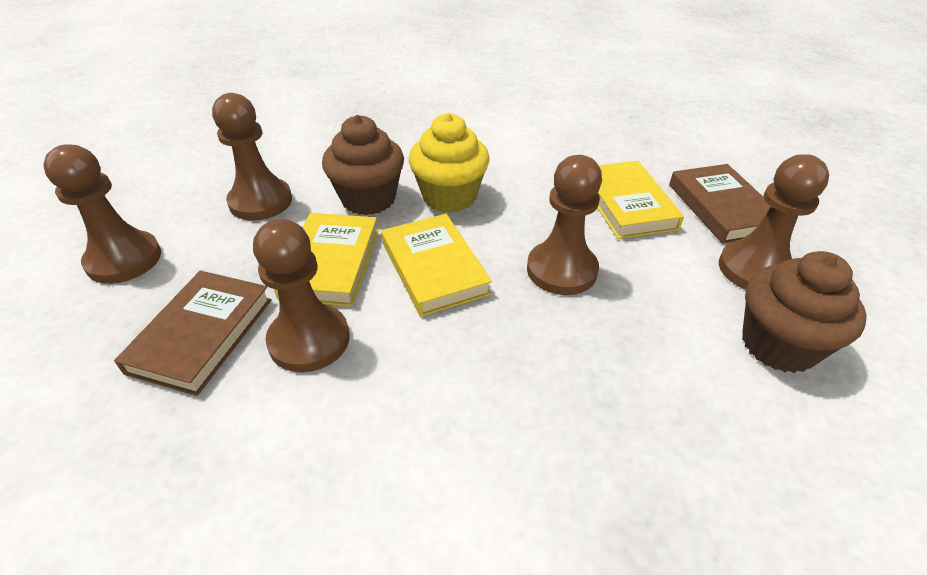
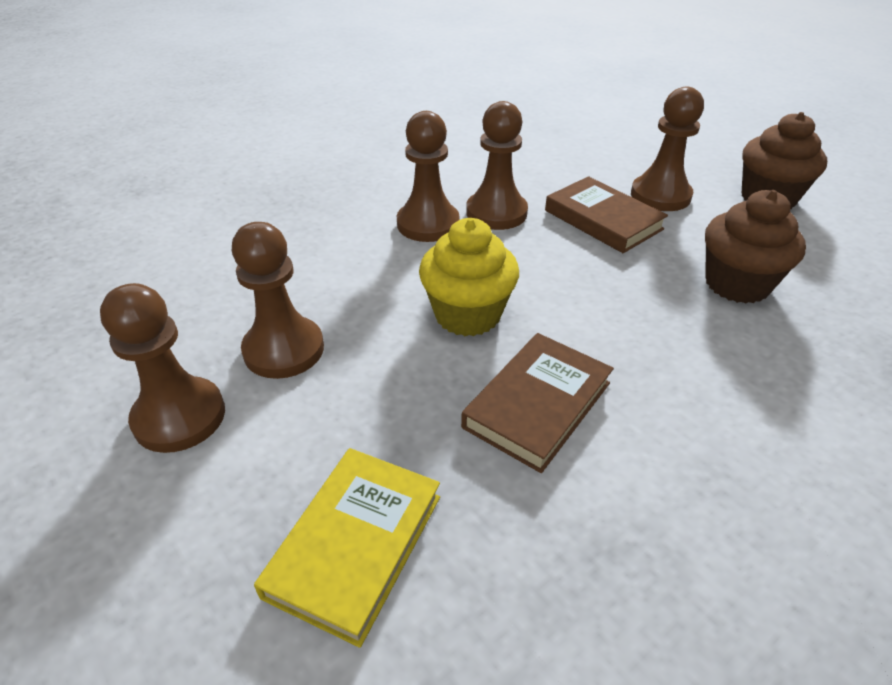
yellow book: 3 -> 1

